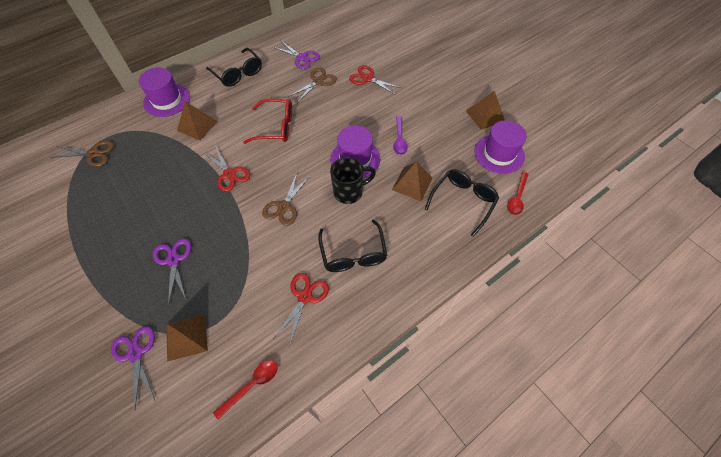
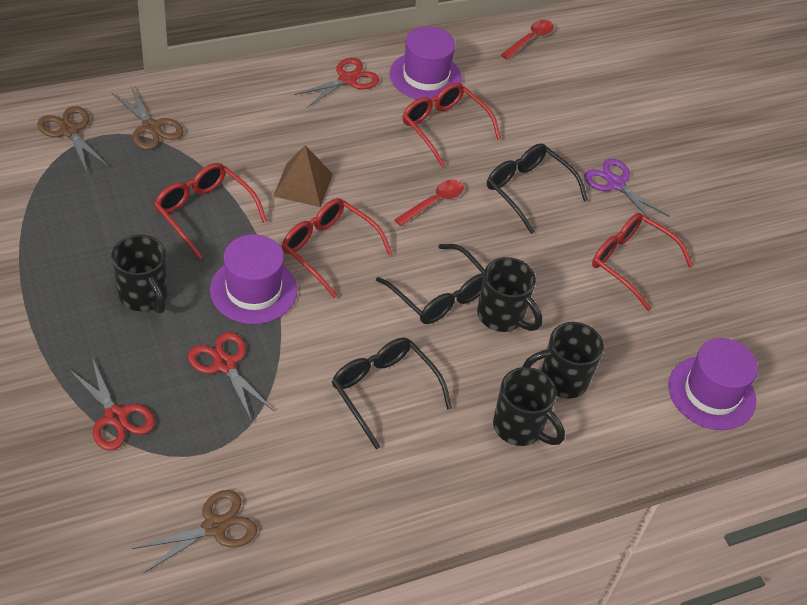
black mug: 1 -> 4
brown pyramid: 4 -> 1
purple scissors: 3 -> 1
purple spoon: 1 -> 0
red glasses: 1 -> 4

